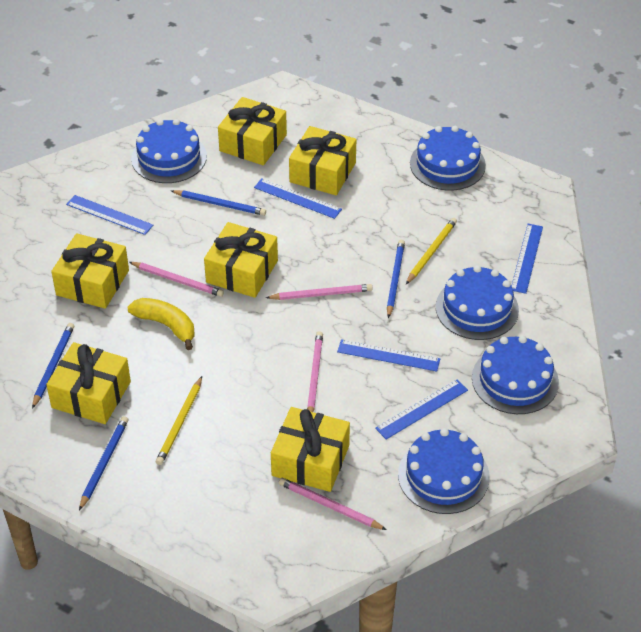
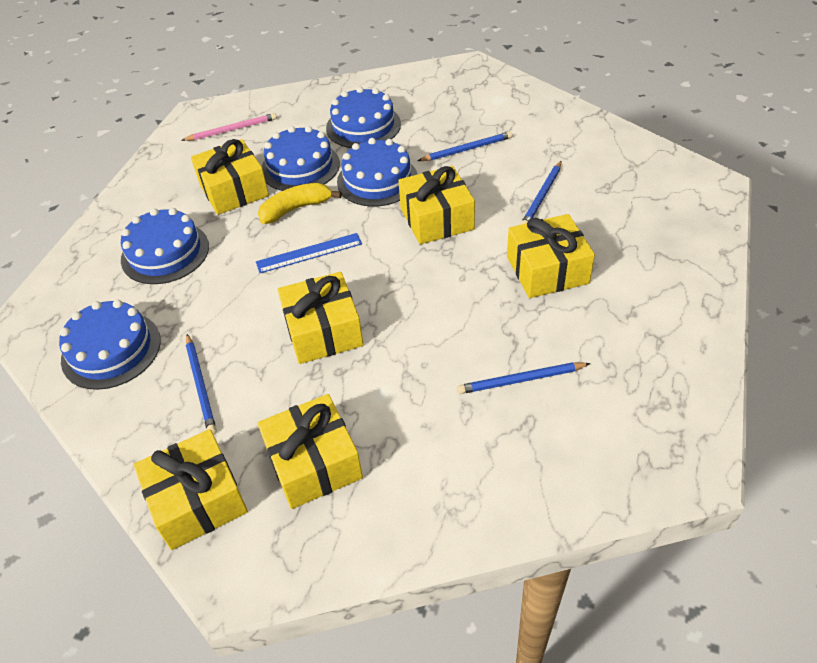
blue ruler: 5 -> 1
pink pencil: 4 -> 1
yellow pencil: 2 -> 0

